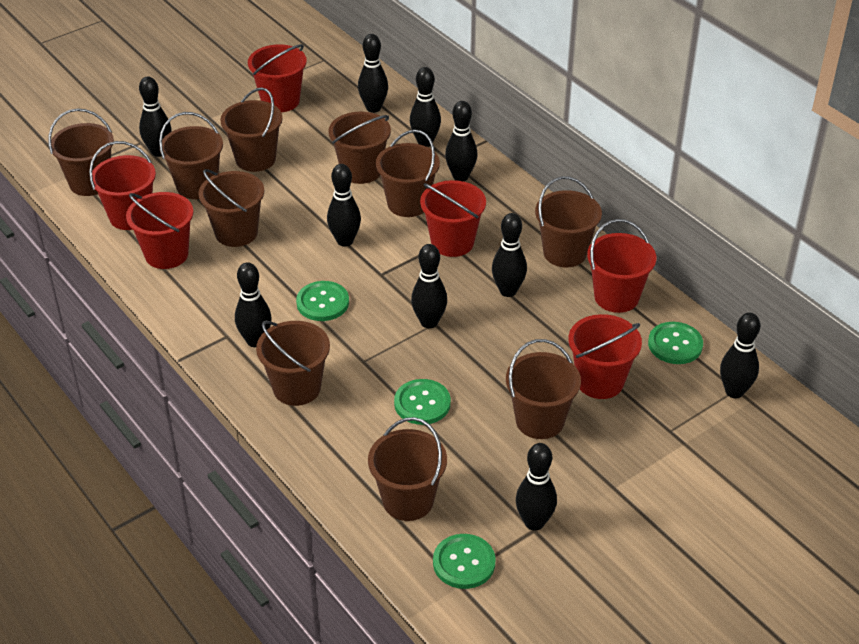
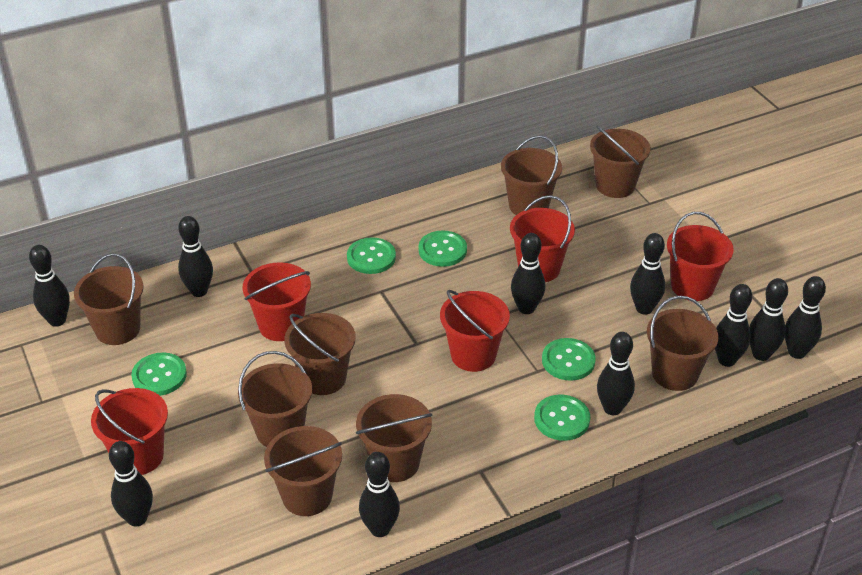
brown bucket: 10 -> 8
green button: 4 -> 5
red bucket: 6 -> 5

